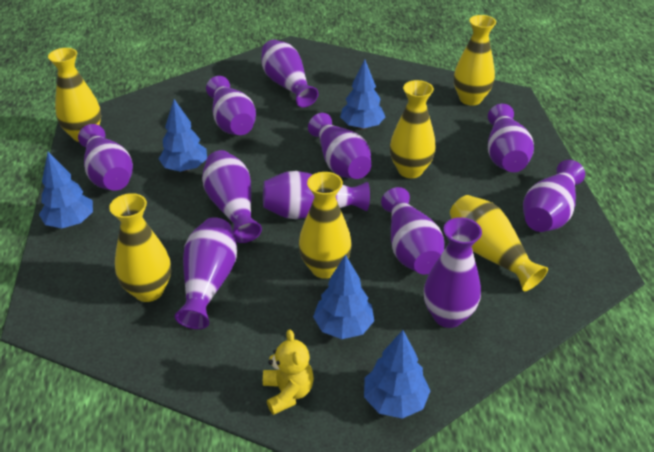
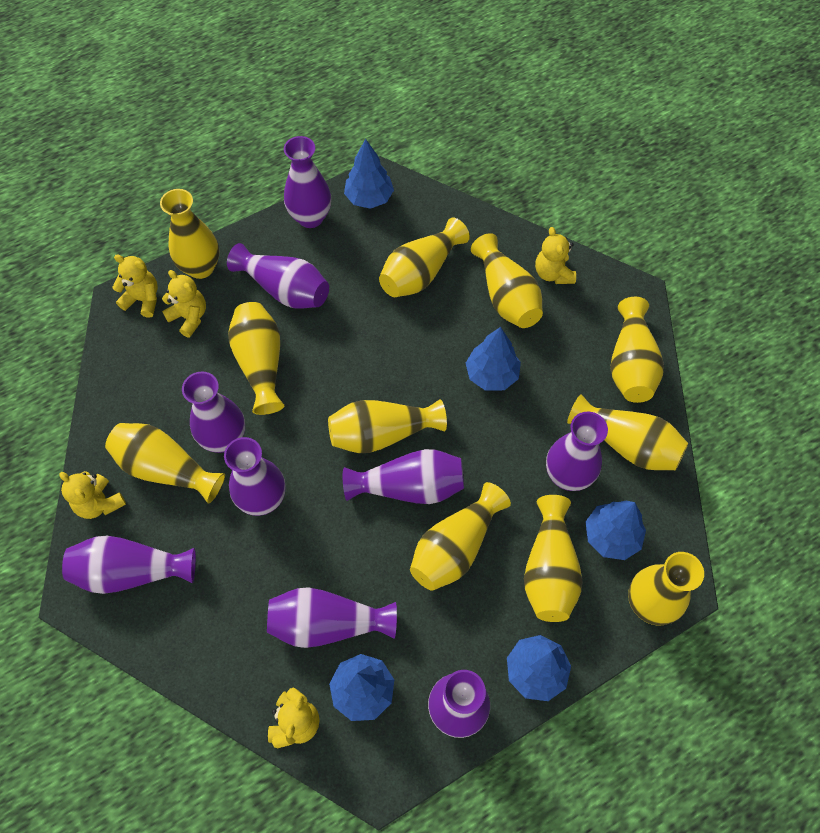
purple vase: 11 -> 9
yellow teddy bear: 1 -> 5
yellow vase: 6 -> 11

